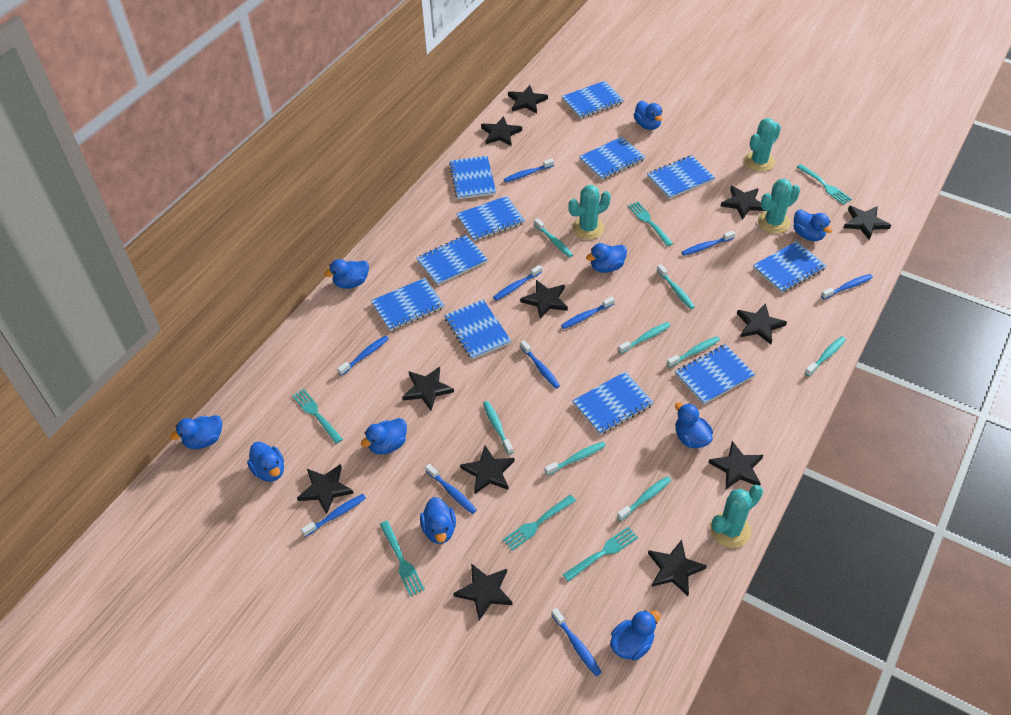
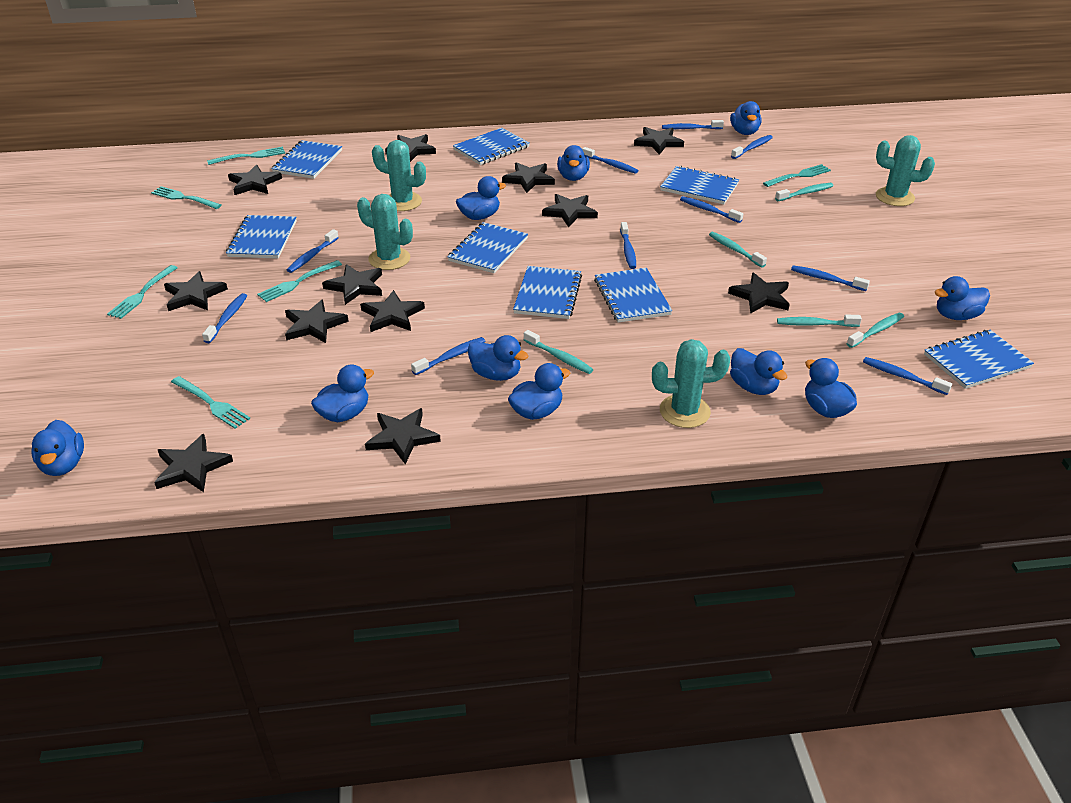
blue notebook: 11 -> 8
turquoise toothbrush: 8 -> 5

